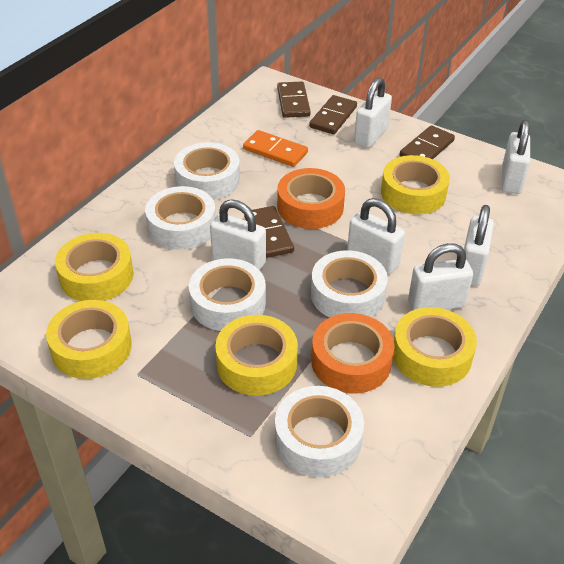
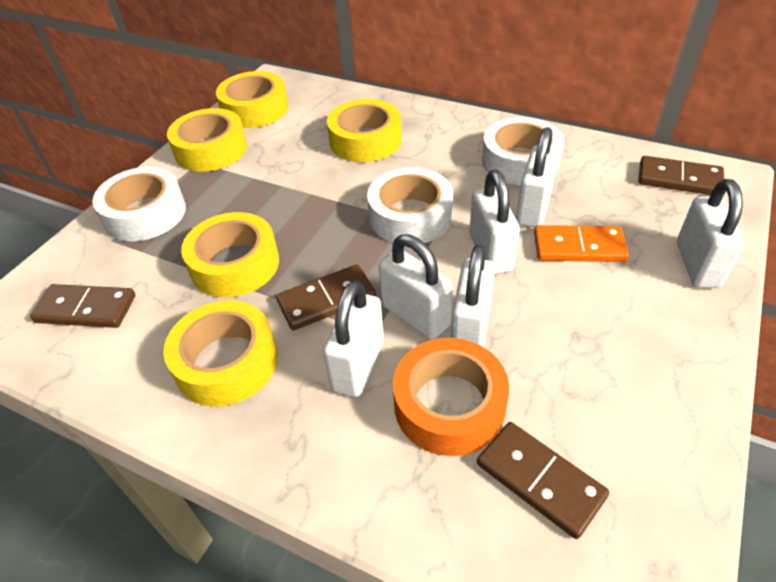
orange tape: 2 -> 1
white tape: 5 -> 3

